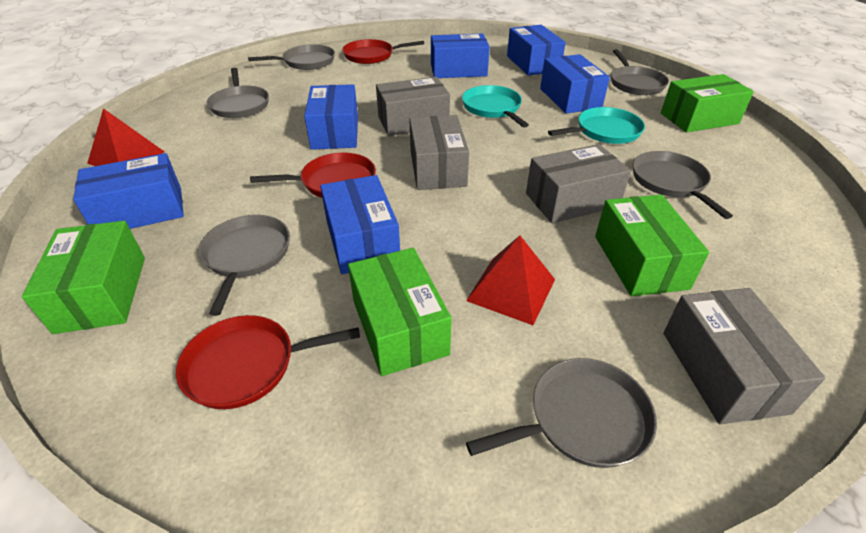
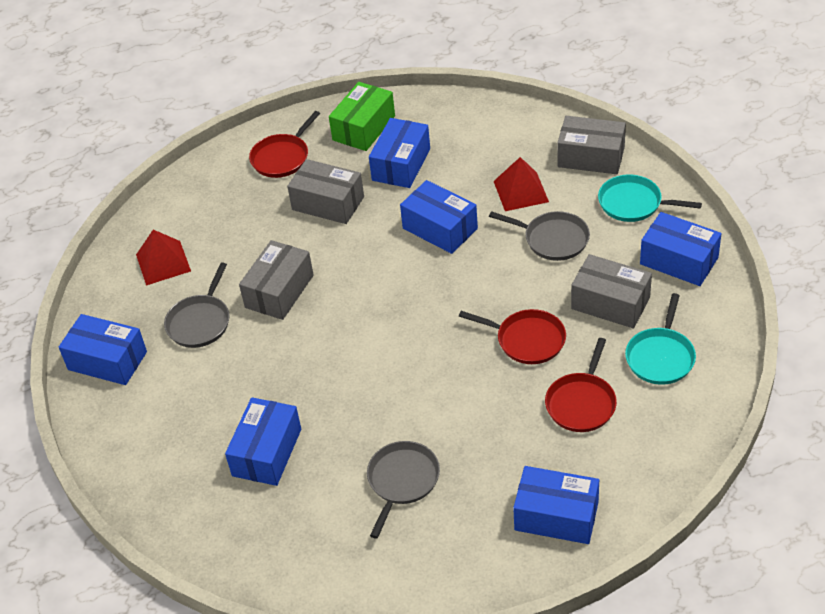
green box: 4 -> 1
grey pan: 6 -> 3

